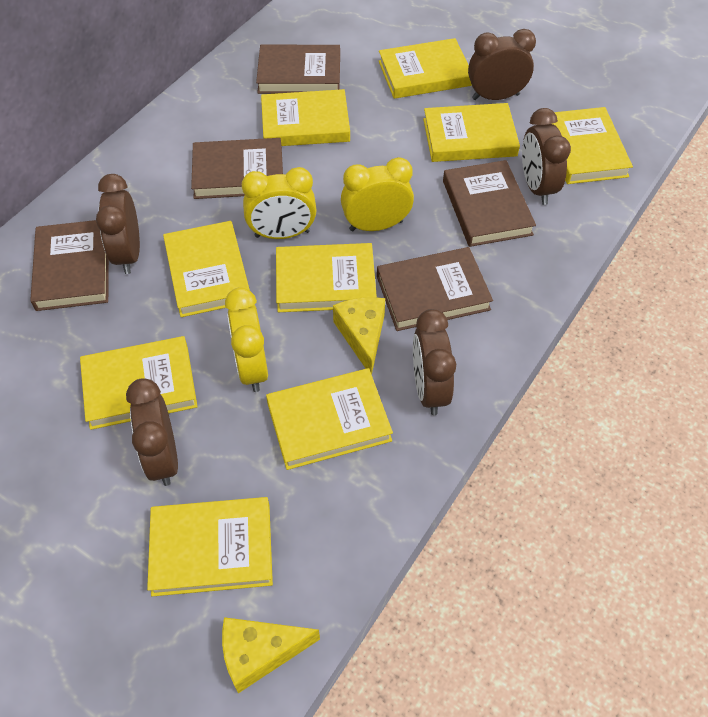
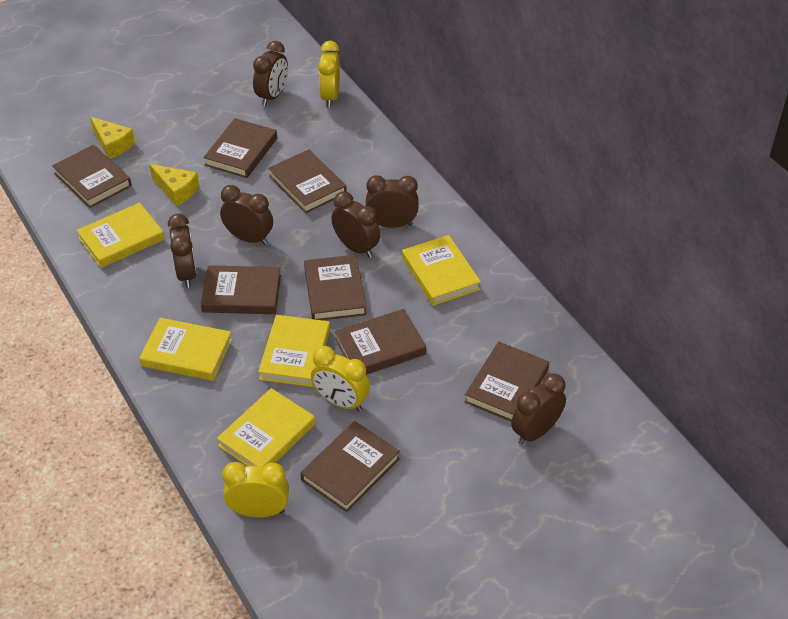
brown book: 5 -> 8
brown clock: 5 -> 6
yellow book: 9 -> 5

